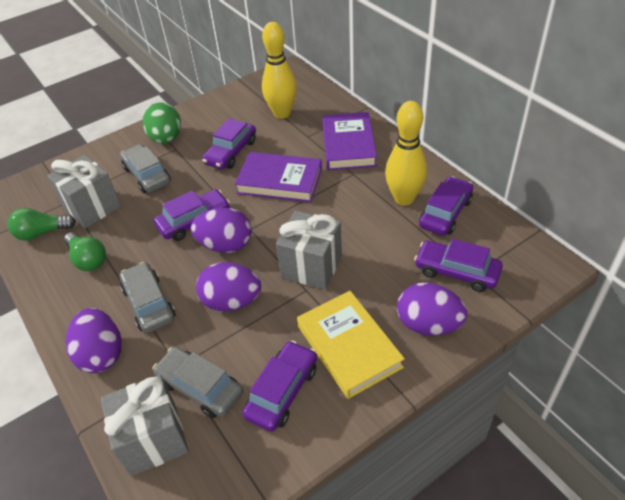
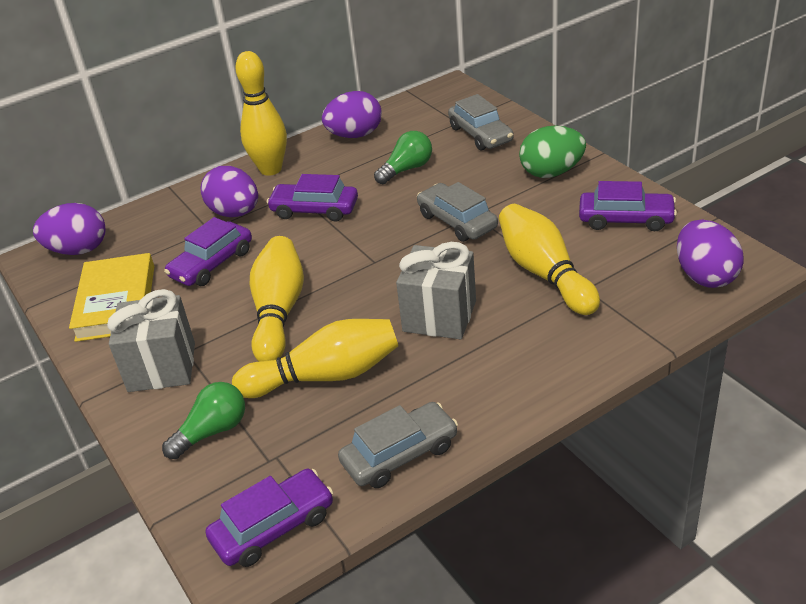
grey gift: 3 -> 2
purple book: 2 -> 0
purple car: 5 -> 4
yellow bowling pin: 2 -> 4

